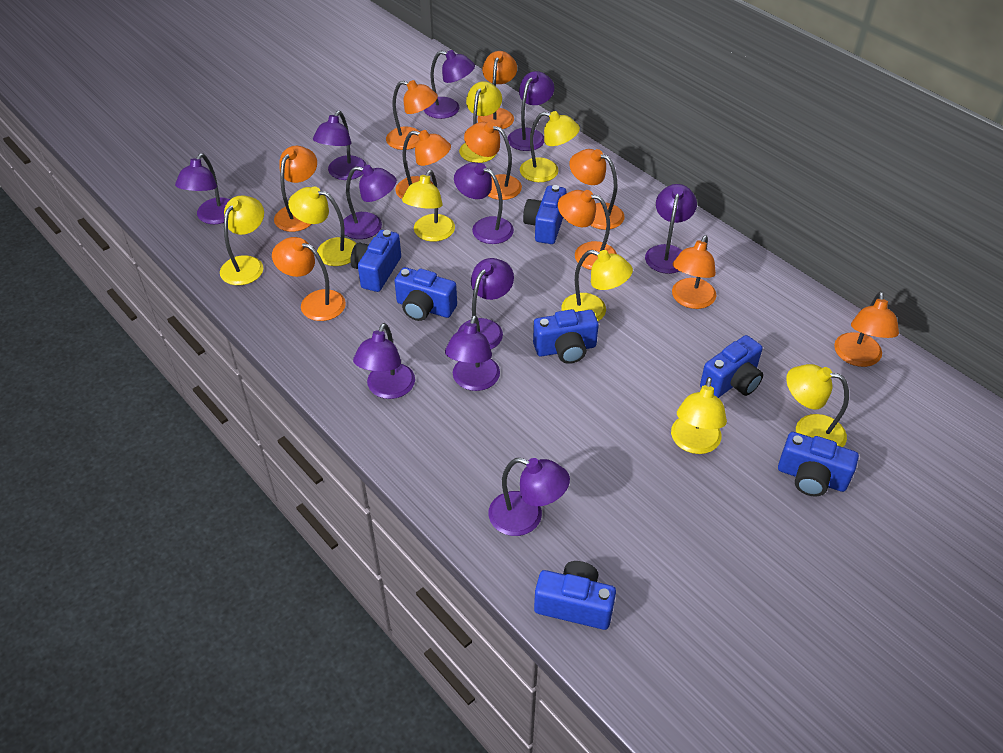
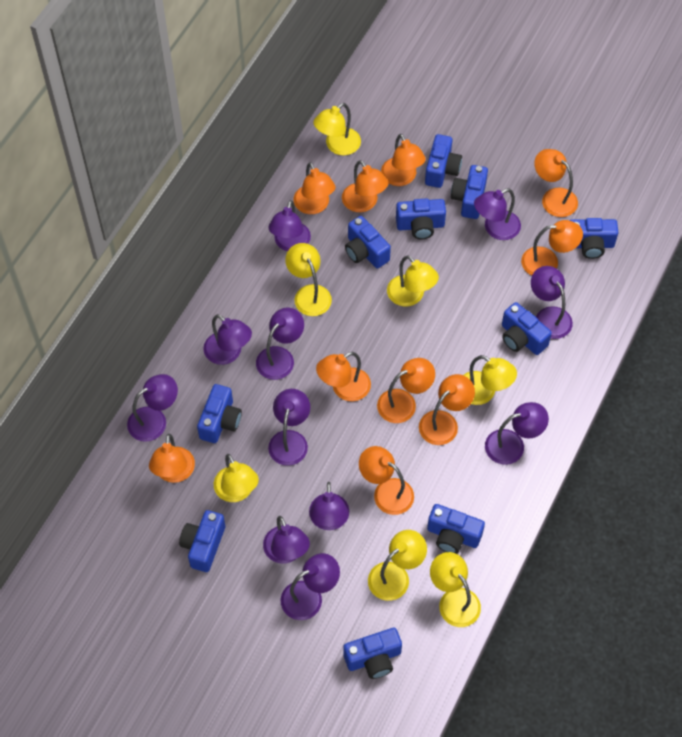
blue camera: 7 -> 10
yellow lamp: 8 -> 7

